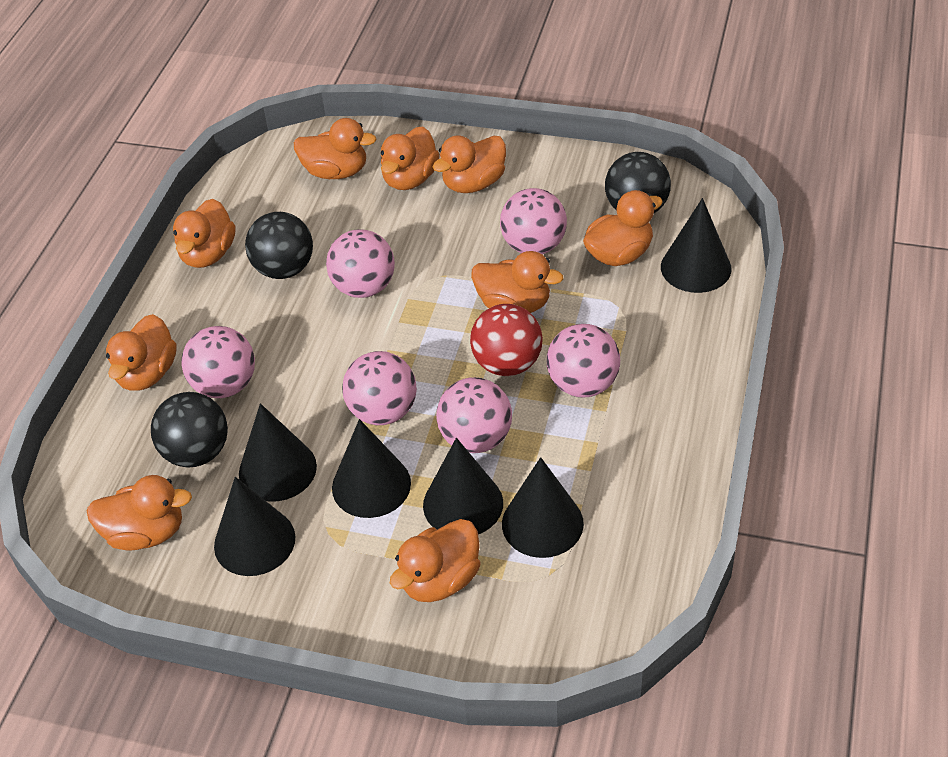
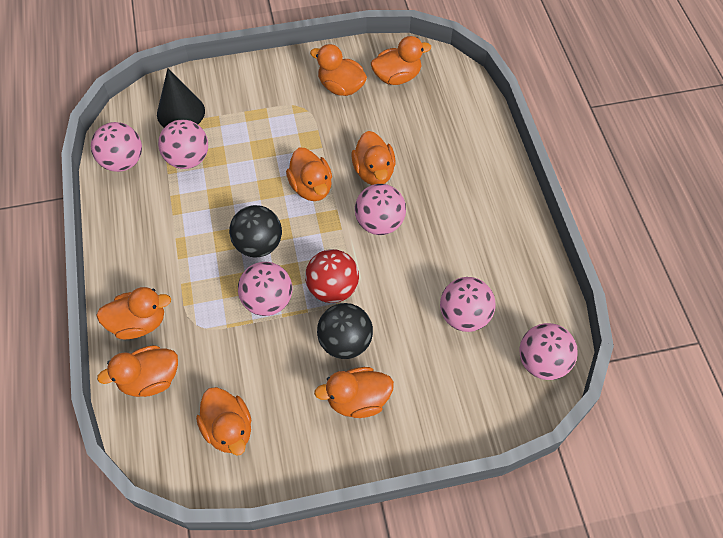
black ball: 3 -> 2
black cone: 6 -> 1
orange duck: 9 -> 8

